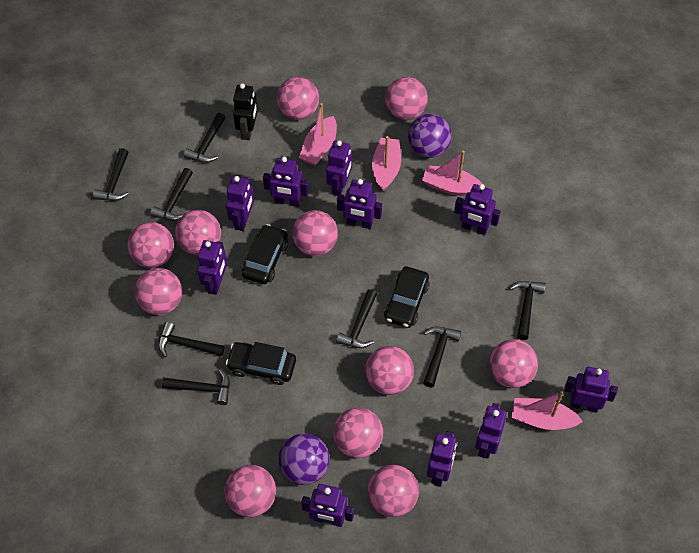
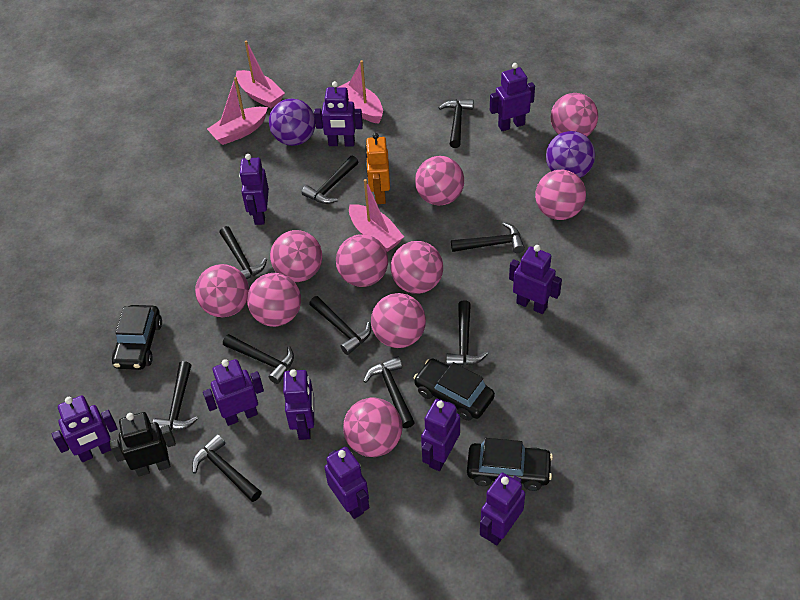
black hammer: 8 -> 10
orange robot: 0 -> 1
pink ball: 11 -> 10

